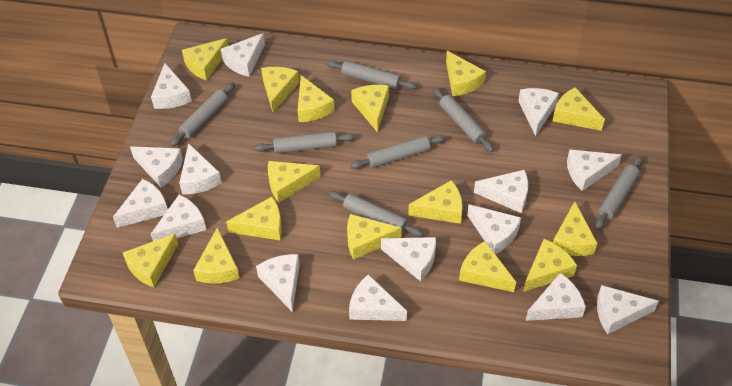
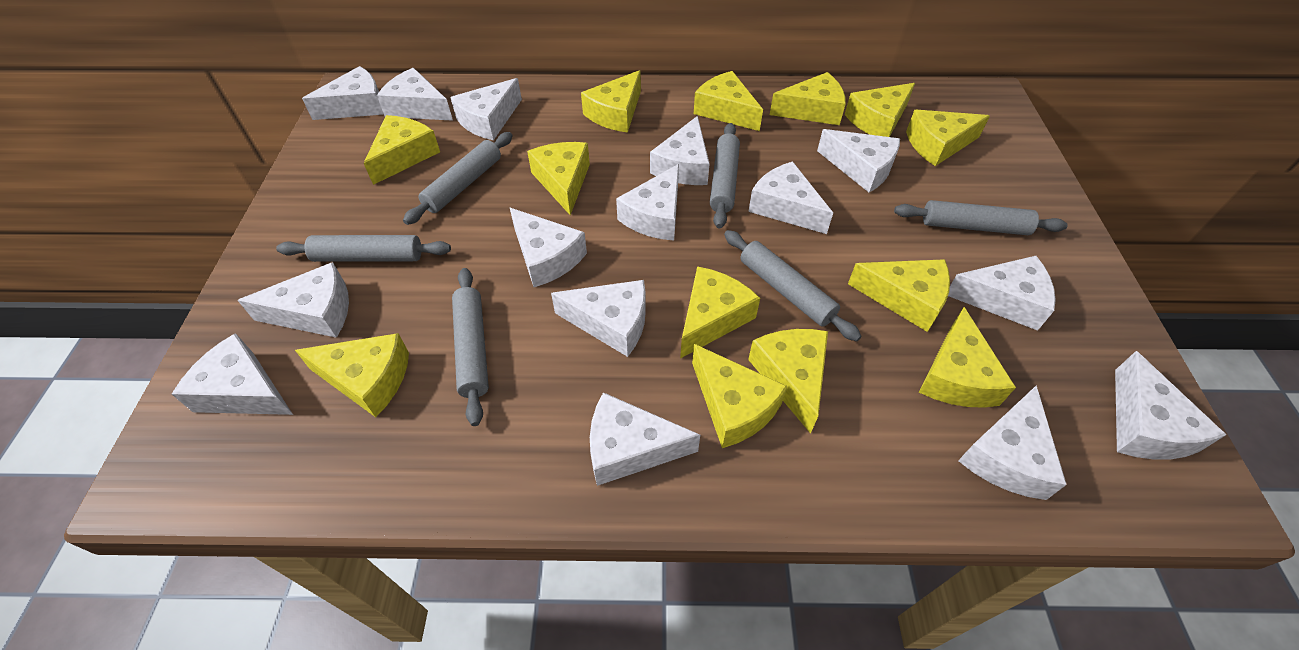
grey rolling pin: 7 -> 6
yellow cheese: 15 -> 13

